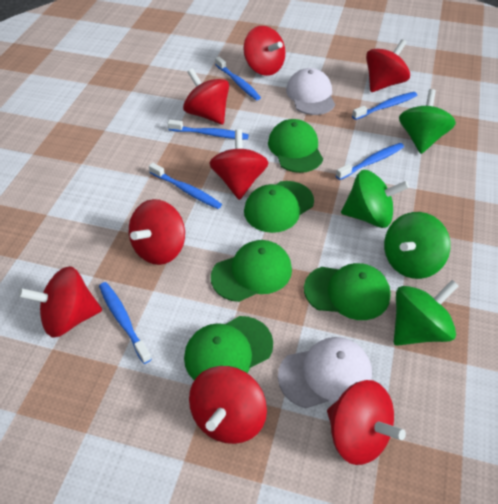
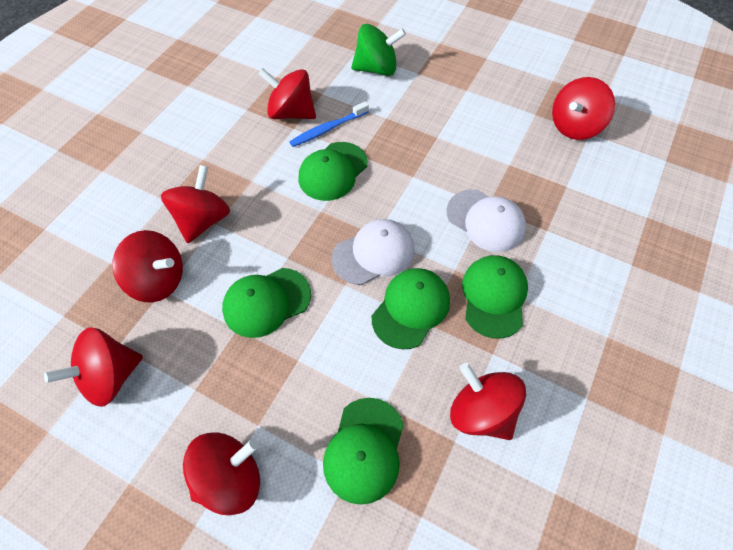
blue toothbrush: 6 -> 1
green spinning top: 4 -> 1
red spinning top: 8 -> 7

